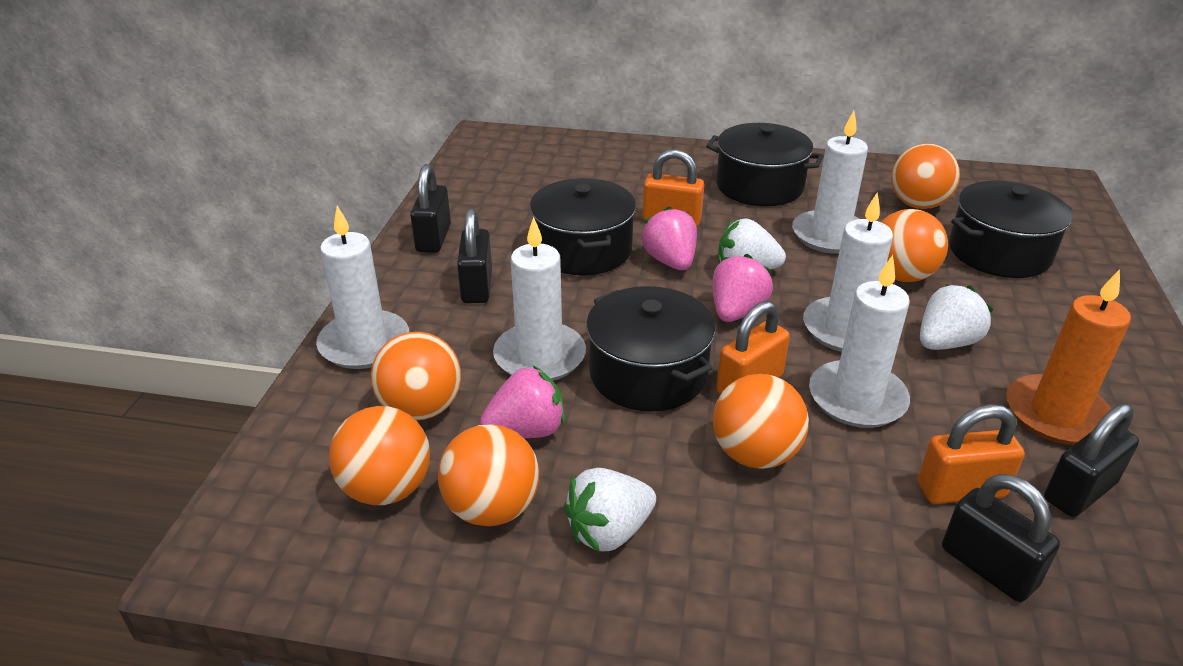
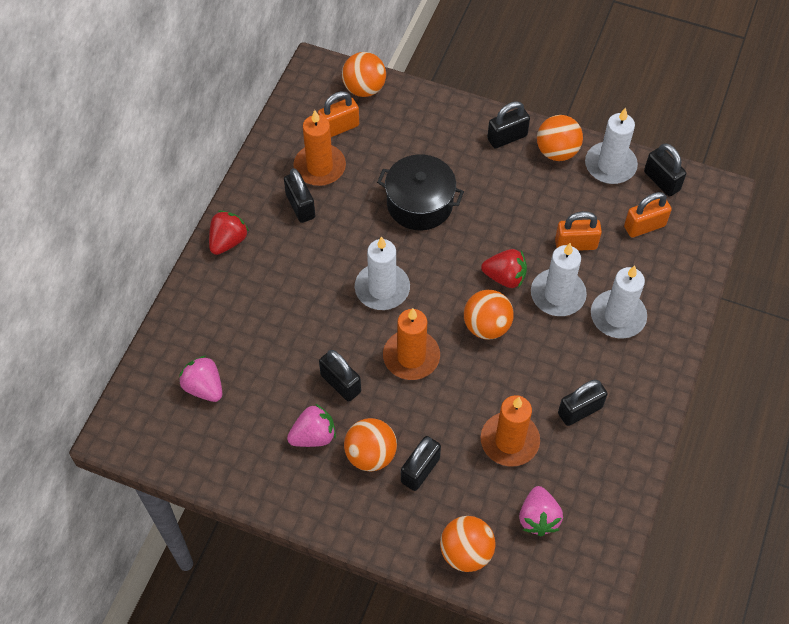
black padlock: 4 -> 6
black pot: 4 -> 1
orange ball: 6 -> 5
orange candle: 1 -> 3
red strawberry: 0 -> 2
white candle: 5 -> 4
white strawberry: 3 -> 0

